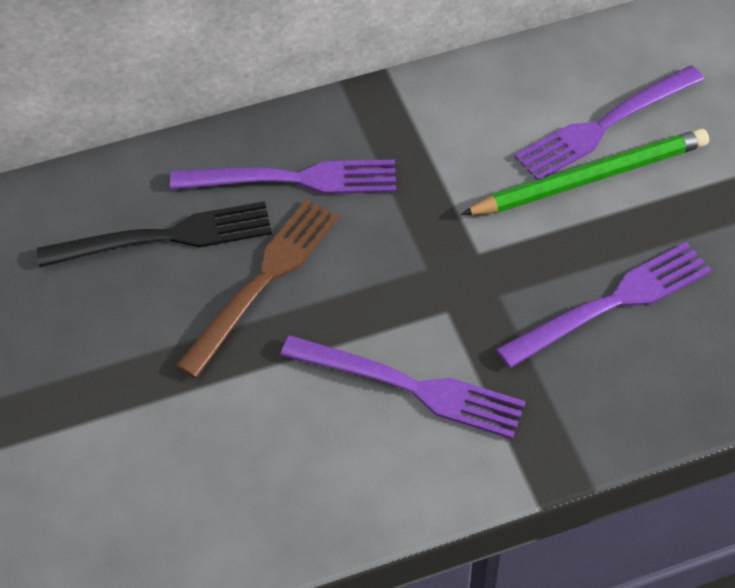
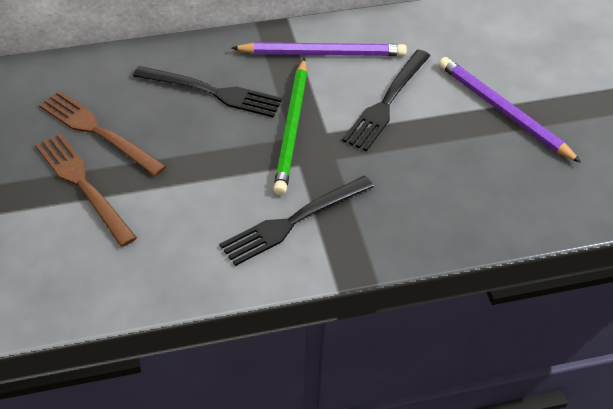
black fork: 1 -> 3
brown fork: 1 -> 2
purple fork: 4 -> 0
purple pencil: 0 -> 2

